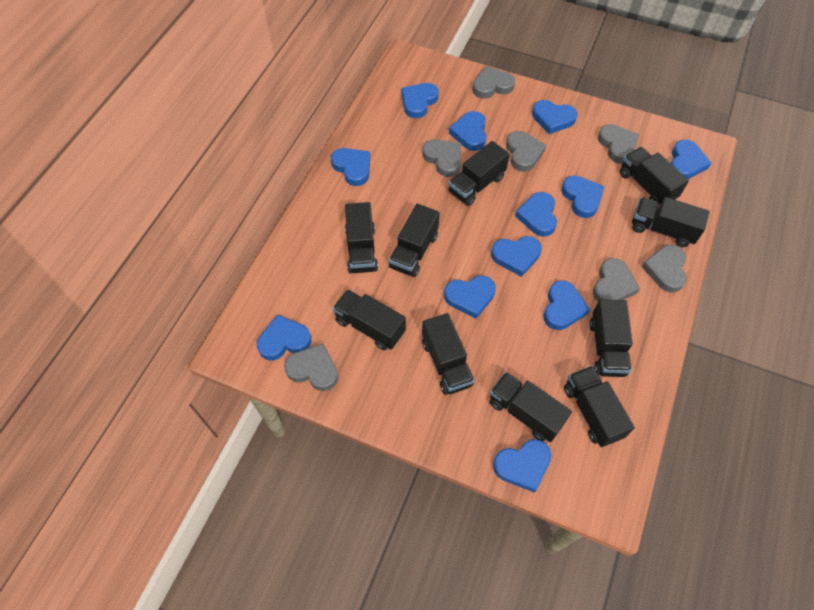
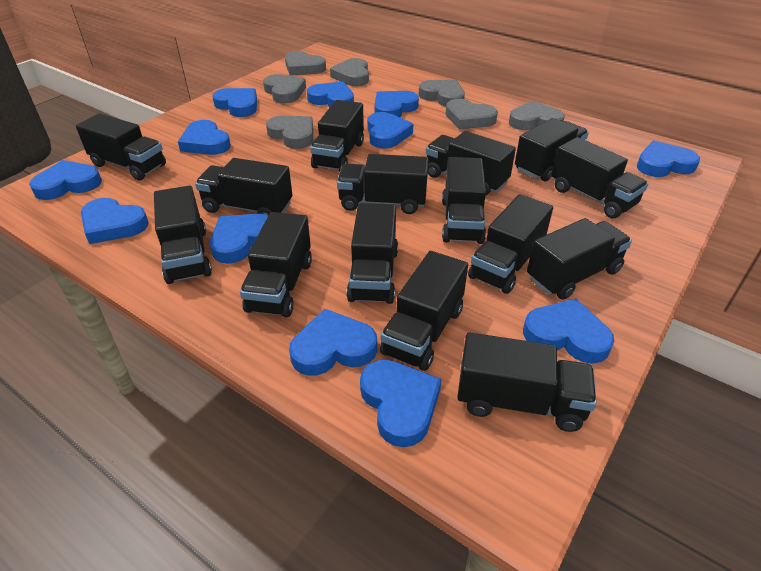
black truck: 10 -> 15

